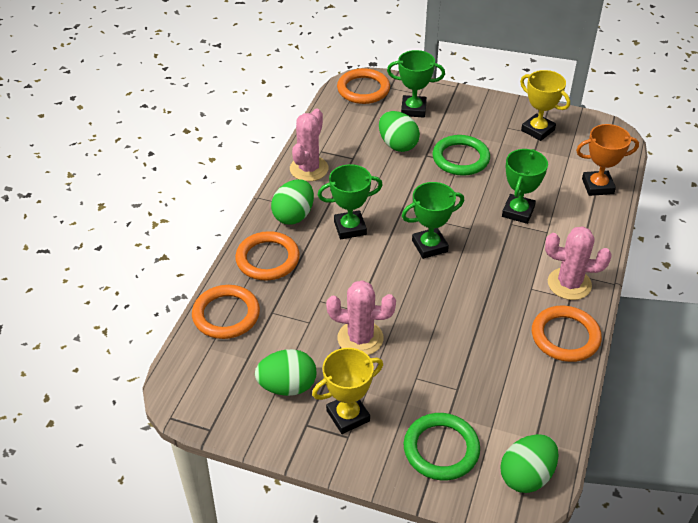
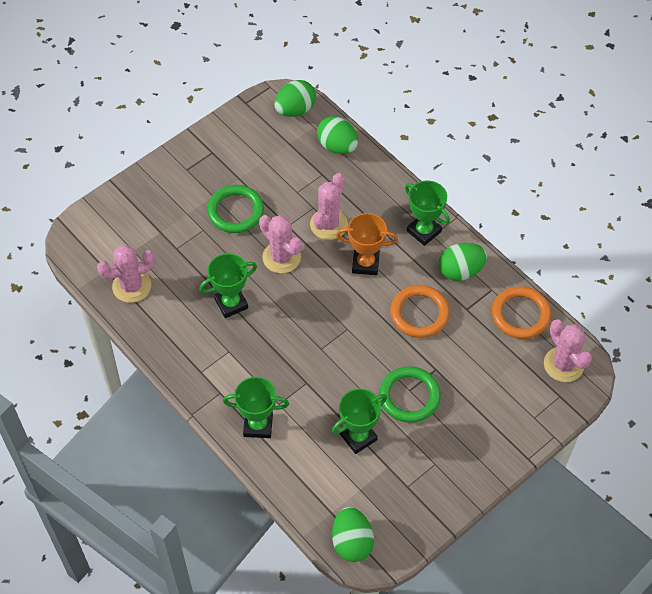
orange ring: 4 -> 2
pink cactus: 3 -> 4
yellow trophy: 2 -> 0

